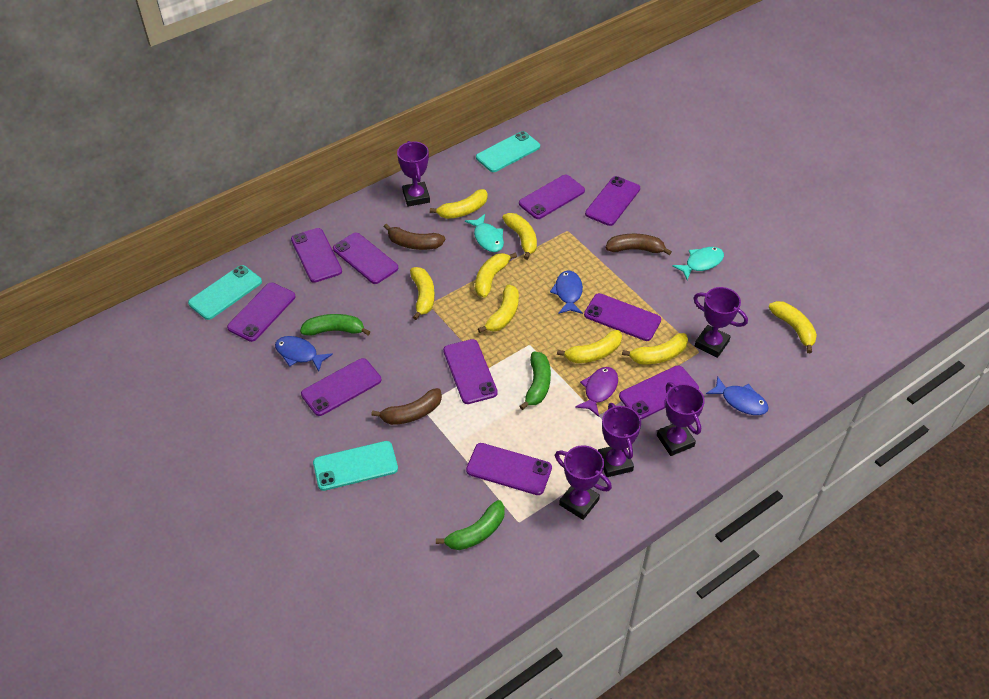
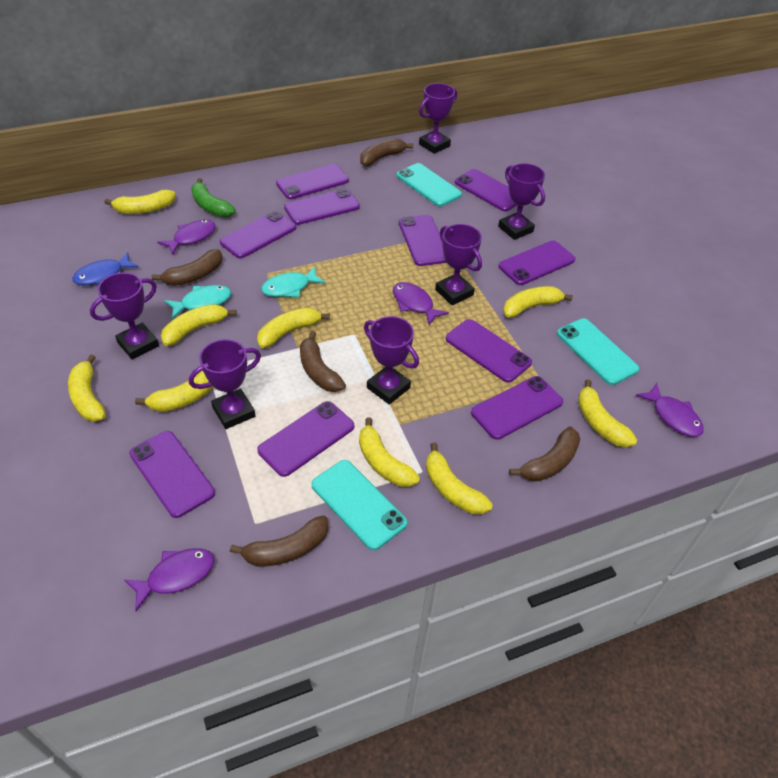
blue fish: 3 -> 1
brown banana: 3 -> 5
green banana: 3 -> 1
purple fish: 1 -> 4
purple trophy: 5 -> 6
yellow banana: 8 -> 9

